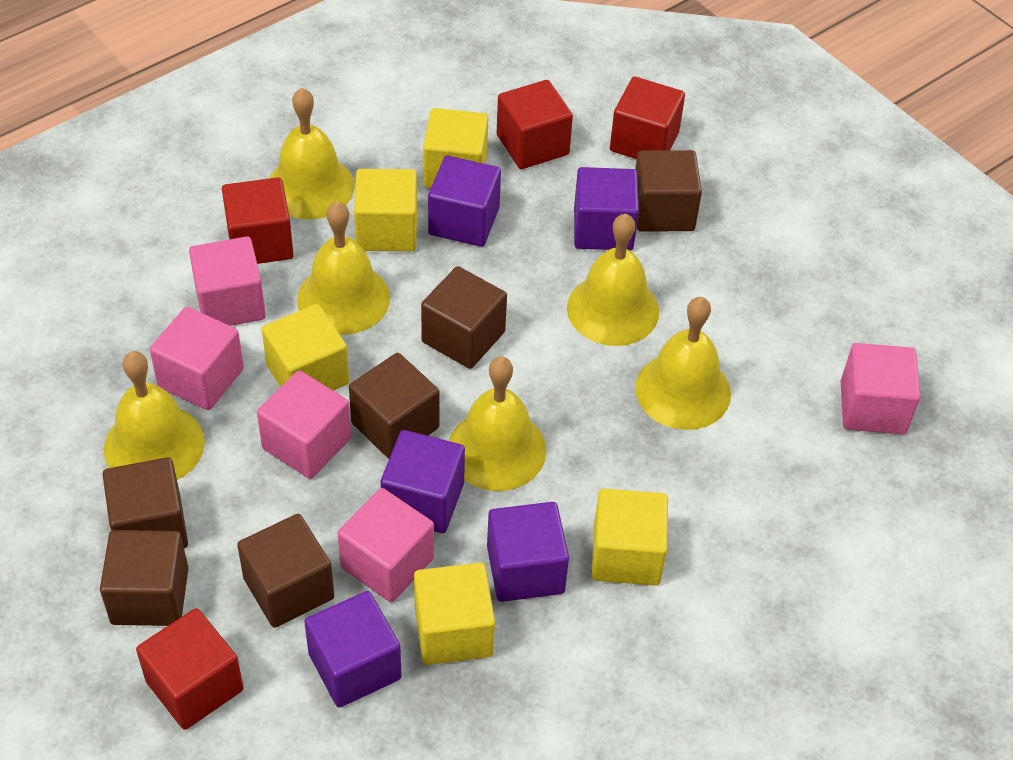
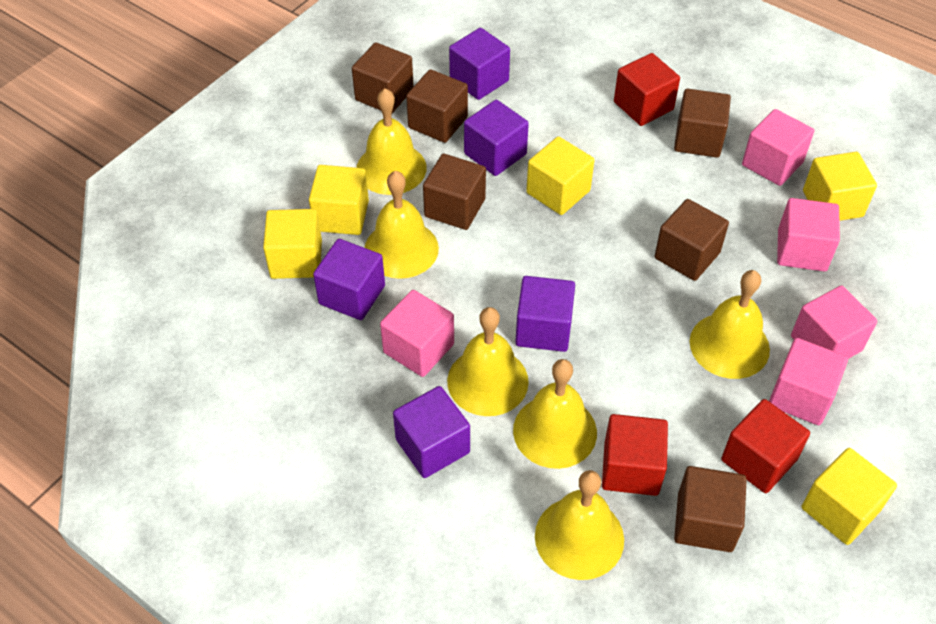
red cube: 4 -> 3

